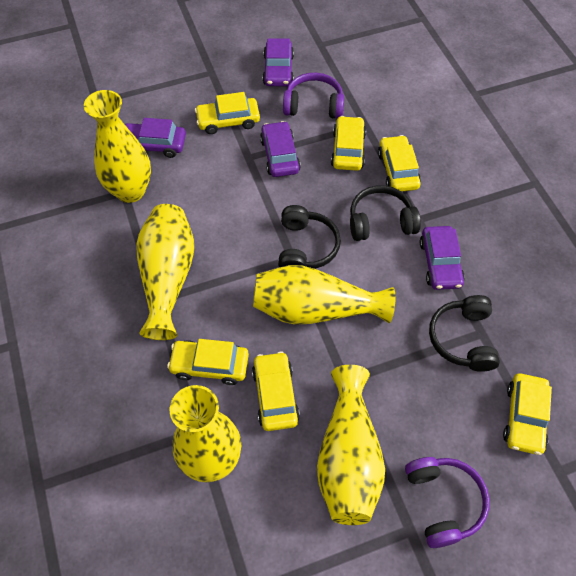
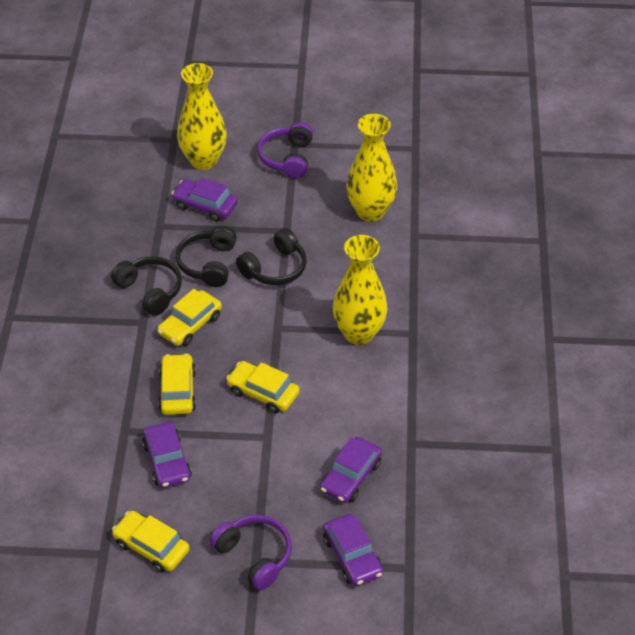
yellow car: 6 -> 4
yellow vase: 5 -> 3

